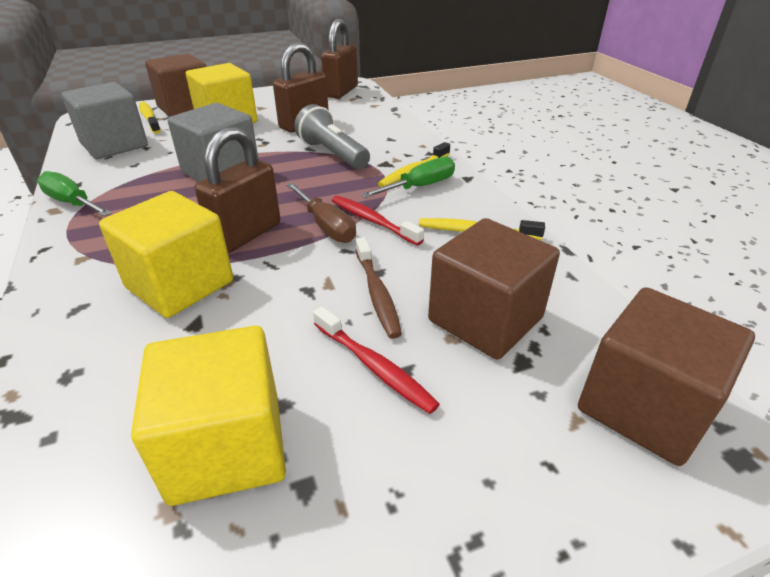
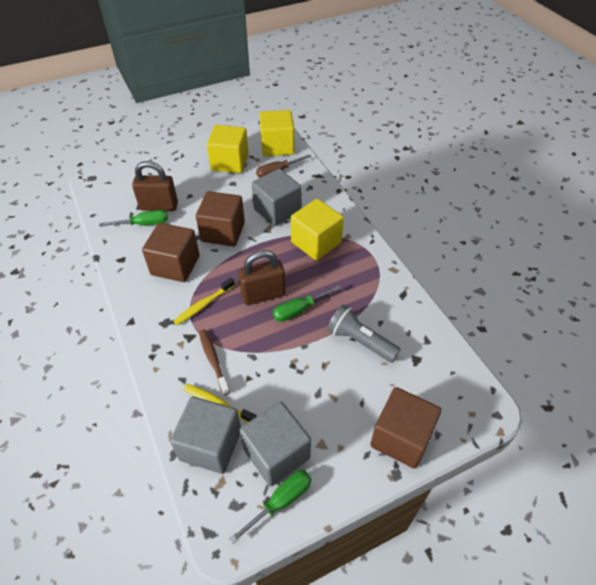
brown padlock: 3 -> 2
green screwdriver: 2 -> 3
grey cube: 2 -> 3
red toothbrush: 2 -> 0
yellow toothbrush: 3 -> 2

